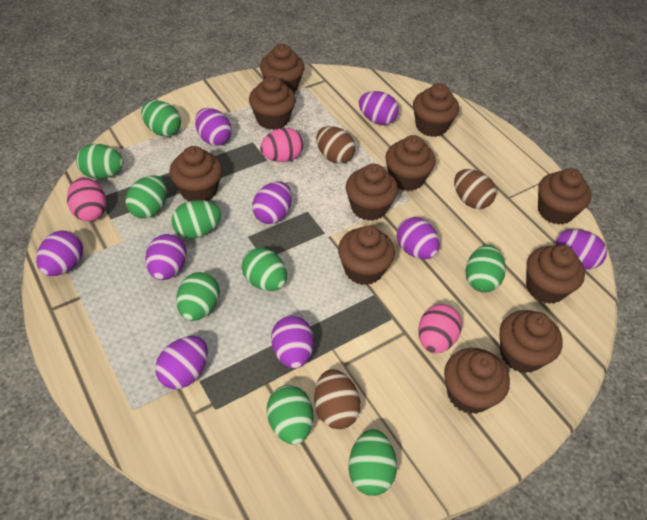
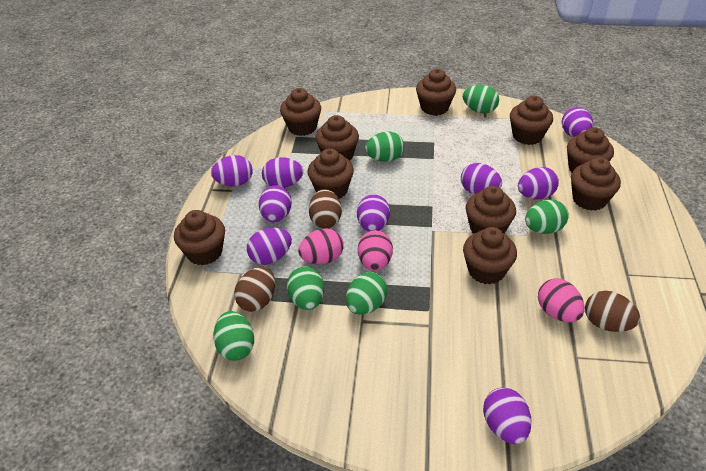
brown cupcake: 11 -> 10
green egg: 9 -> 6

